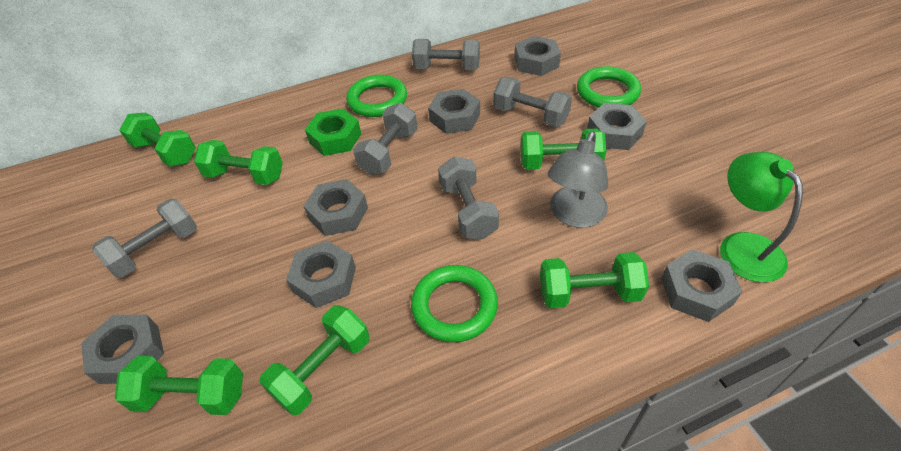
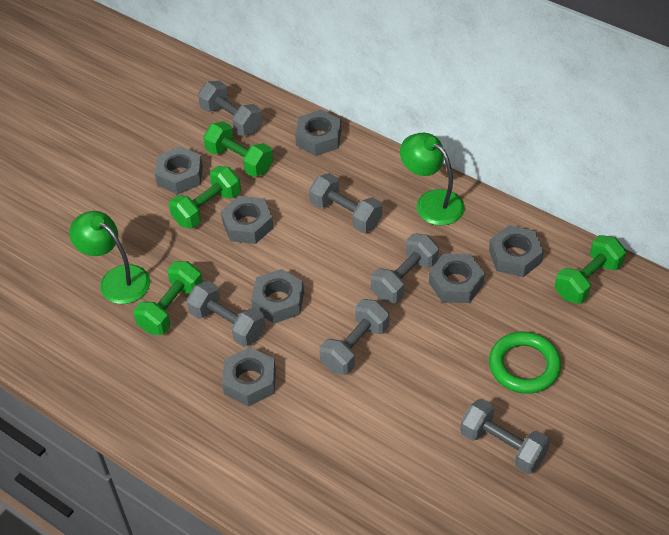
green dumbbell: 6 -> 4
green lamp: 1 -> 2
green nut: 1 -> 0
green ring: 3 -> 1
grey dumbbell: 5 -> 6
grey lamp: 1 -> 0

